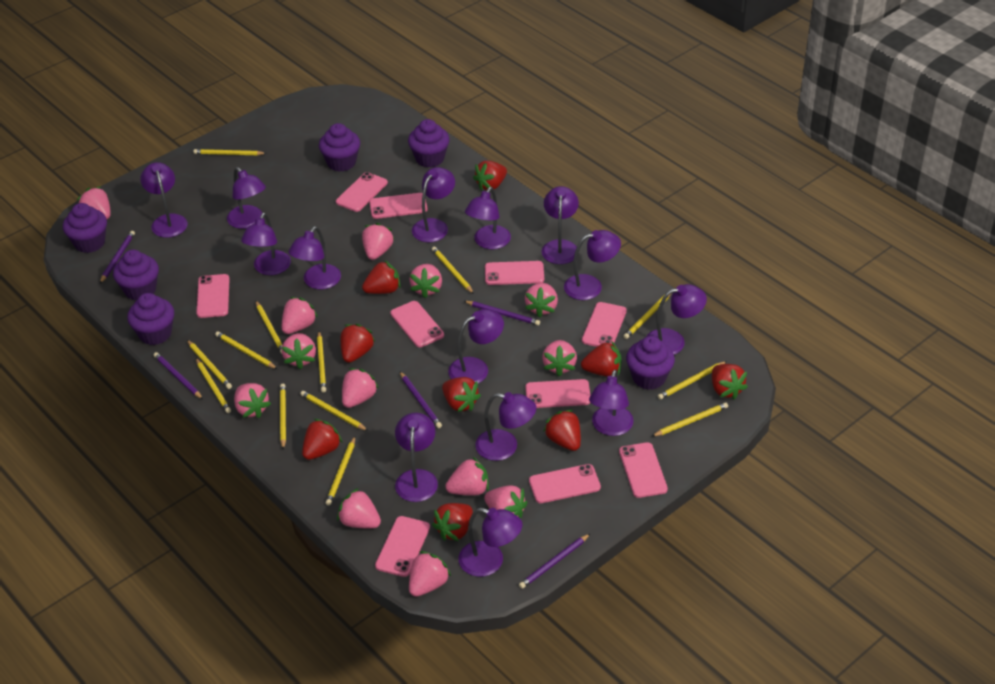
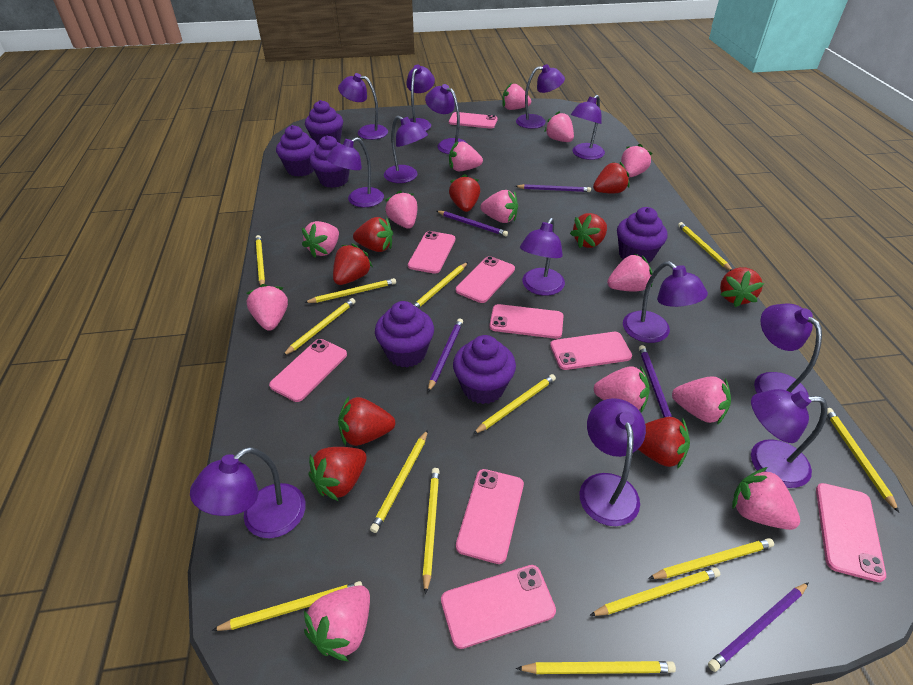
pink phone: 10 -> 9
purple lamp: 14 -> 13

